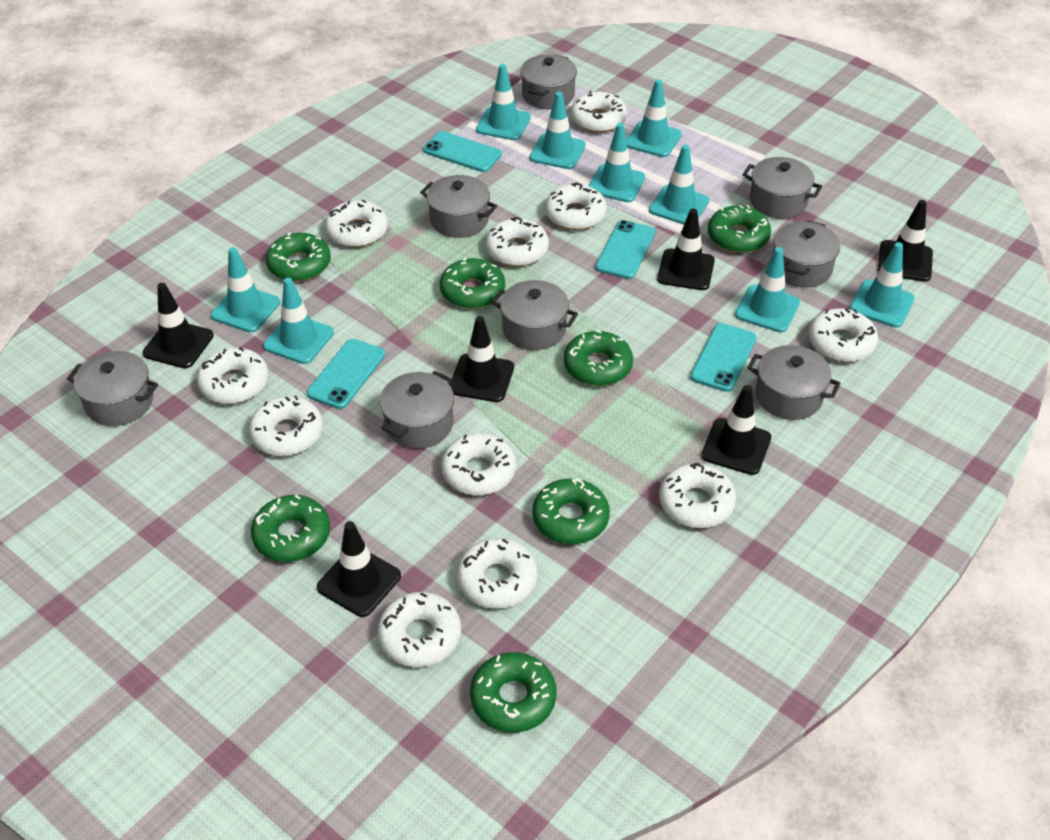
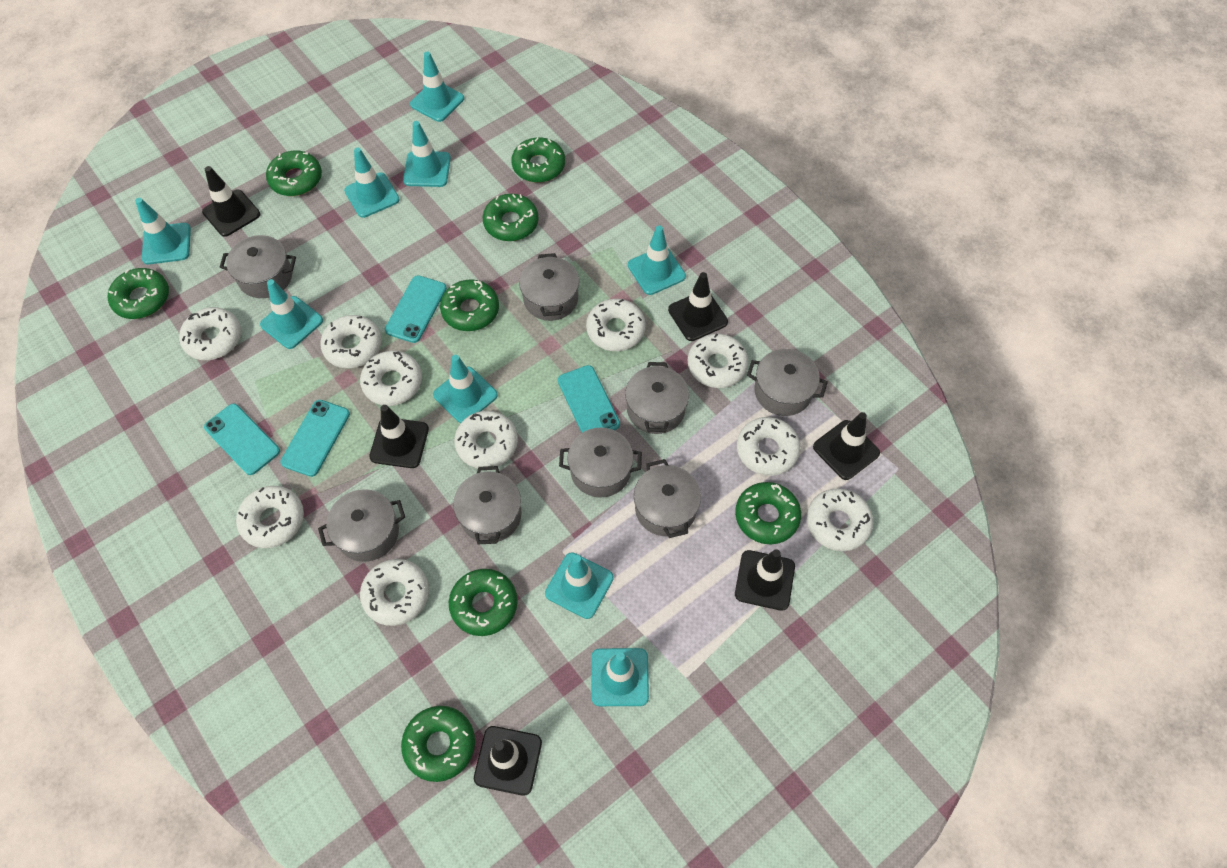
green donut: 7 -> 8
white donut: 11 -> 10

